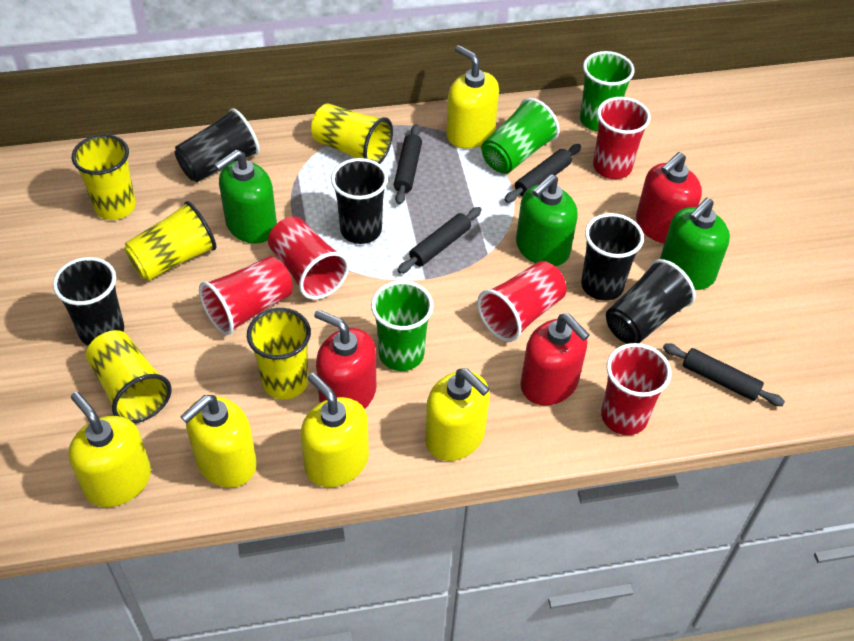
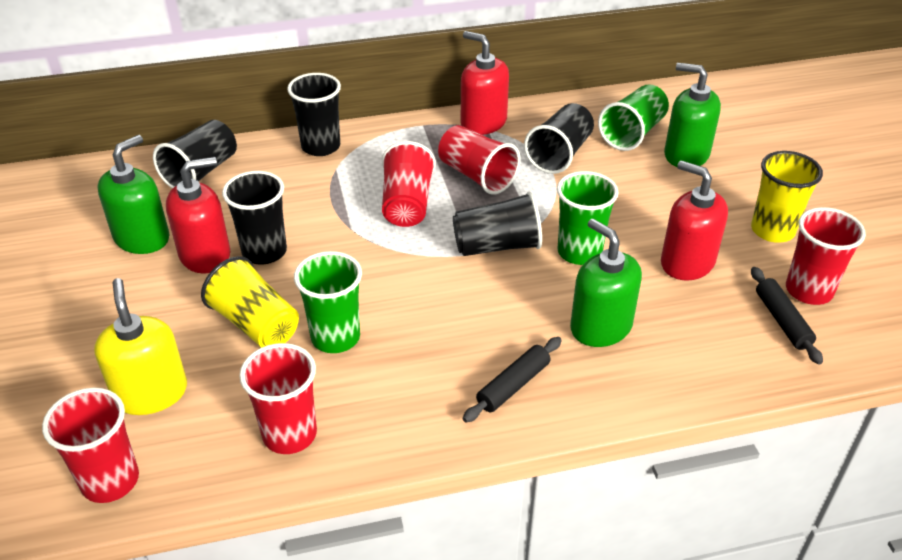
black rolling pin: 4 -> 2
yellow cup: 5 -> 2
yellow soap dispenser: 5 -> 1

